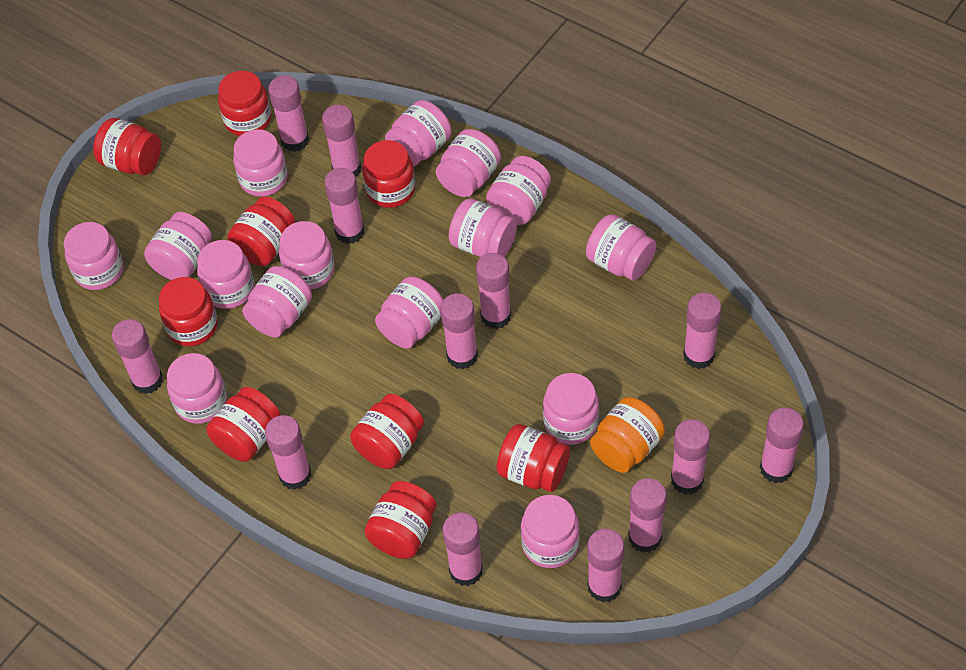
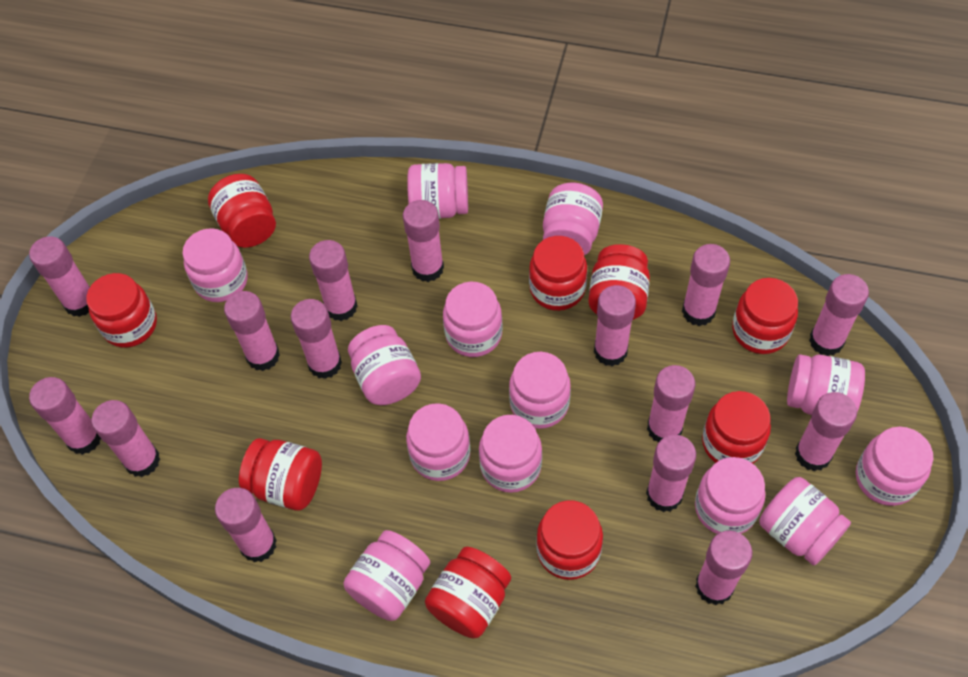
orange jar: 1 -> 0
pink glue stick: 13 -> 15
pink jar: 15 -> 13

